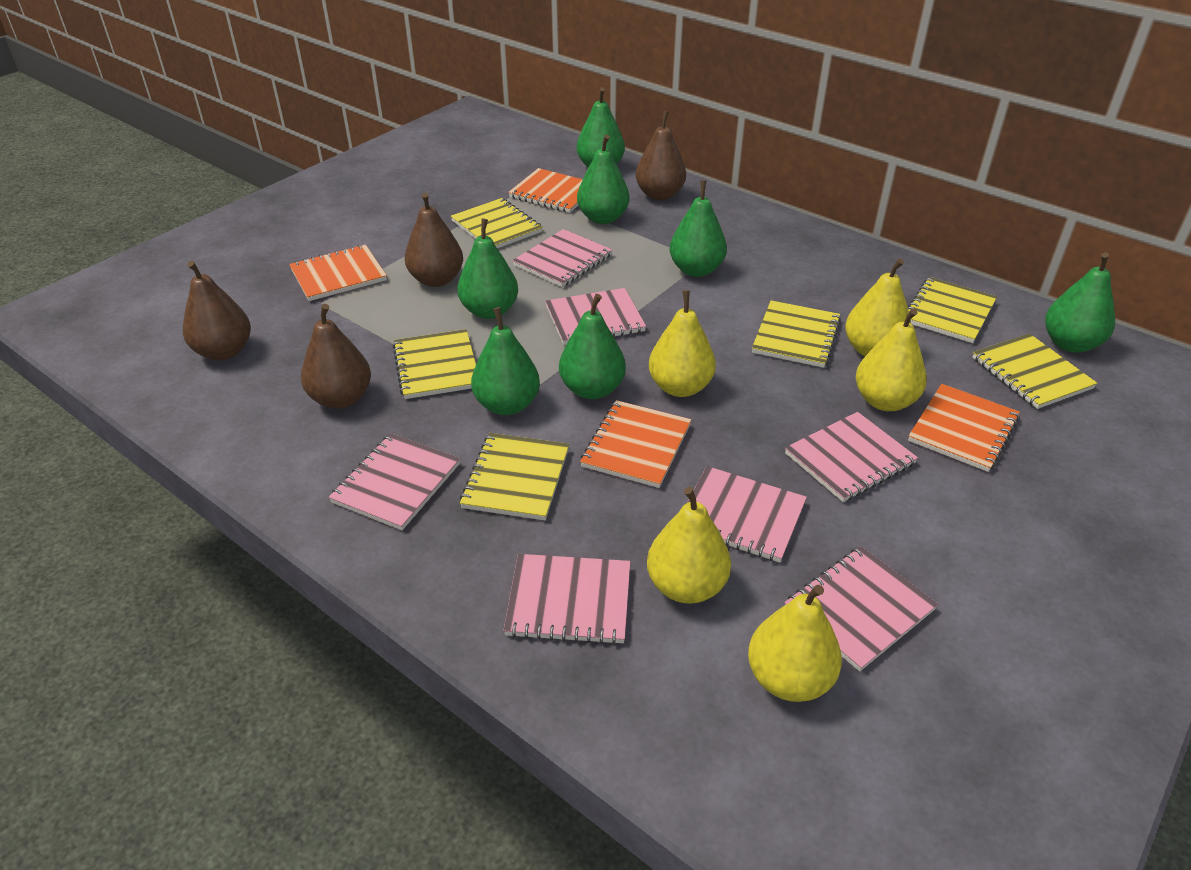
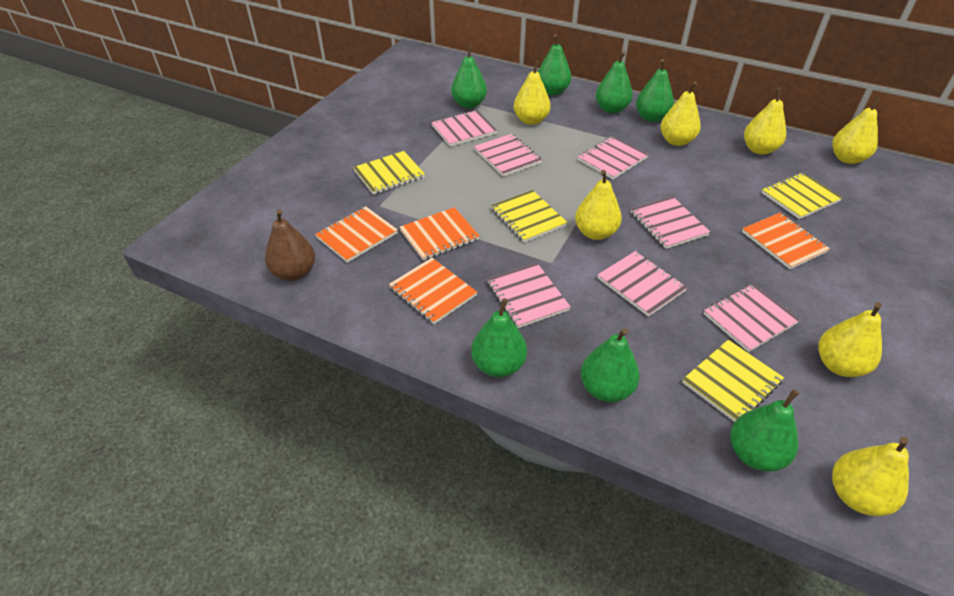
brown pear: 4 -> 1
yellow notebook: 6 -> 4
yellow pear: 5 -> 7

